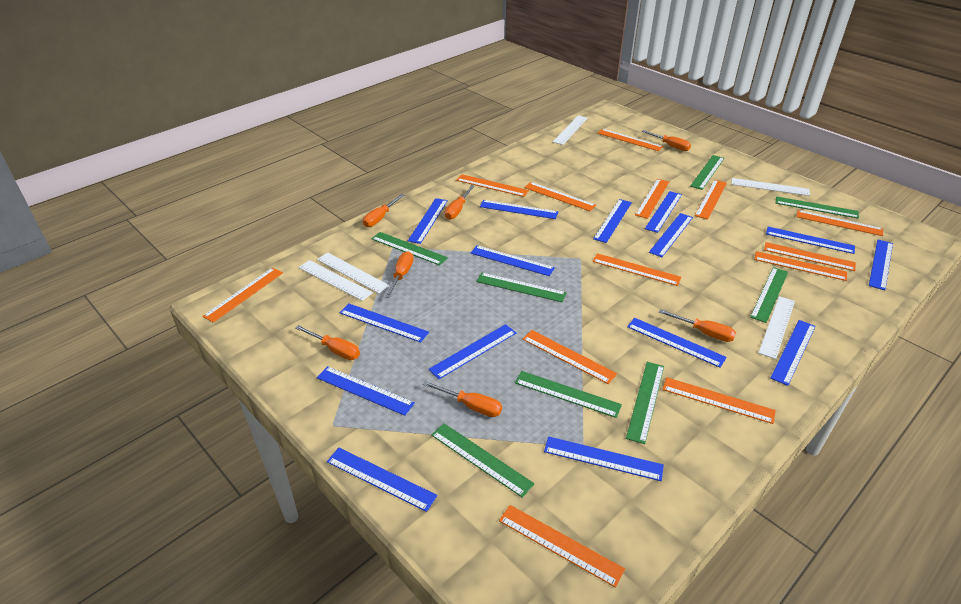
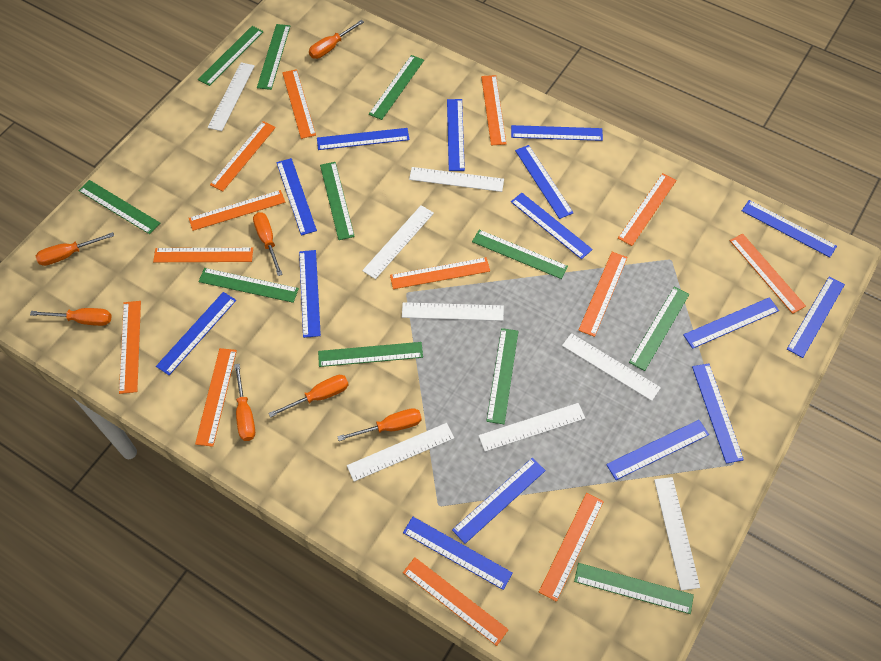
green ruler: 8 -> 11
white ruler: 5 -> 8

